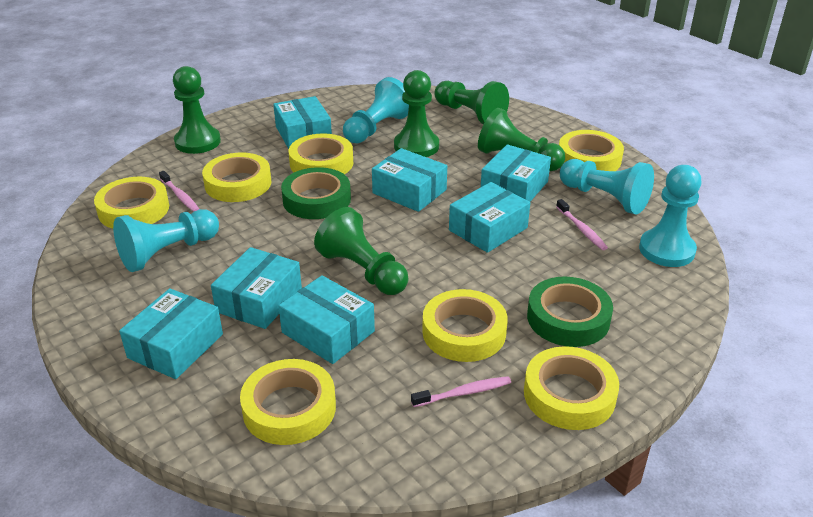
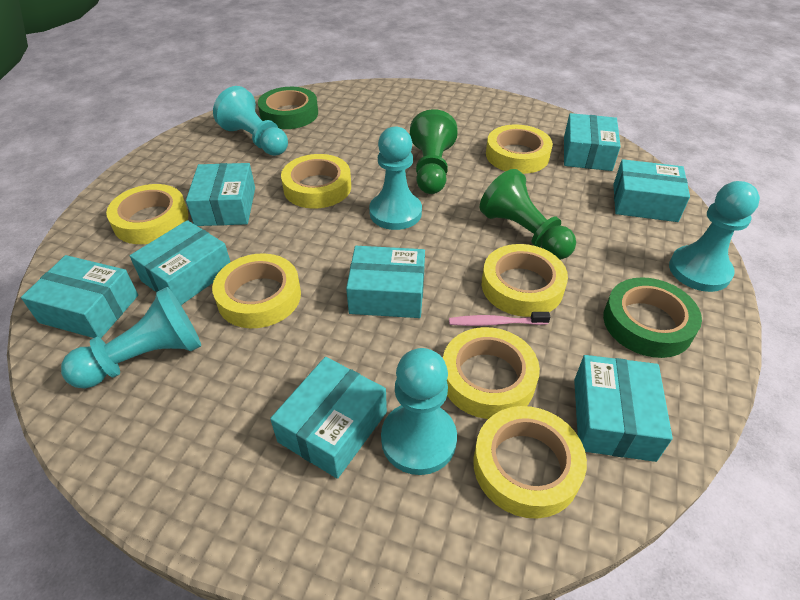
green pawn: 5 -> 2
pink toothbrush: 3 -> 1
turquoise box: 7 -> 8
turquoise pawn: 4 -> 5

